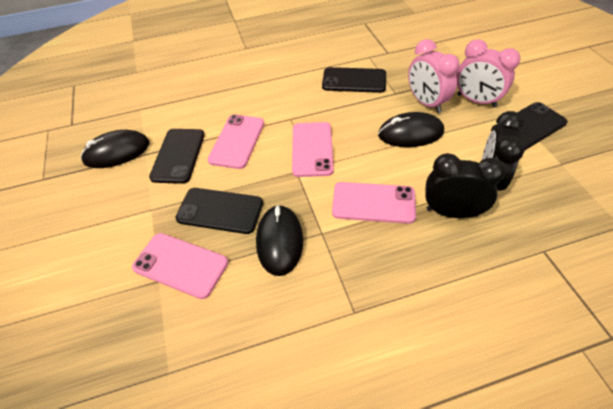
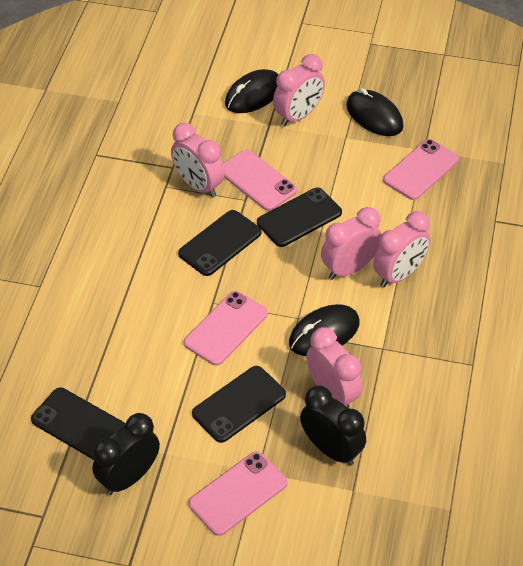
pink clock: 2 -> 5

